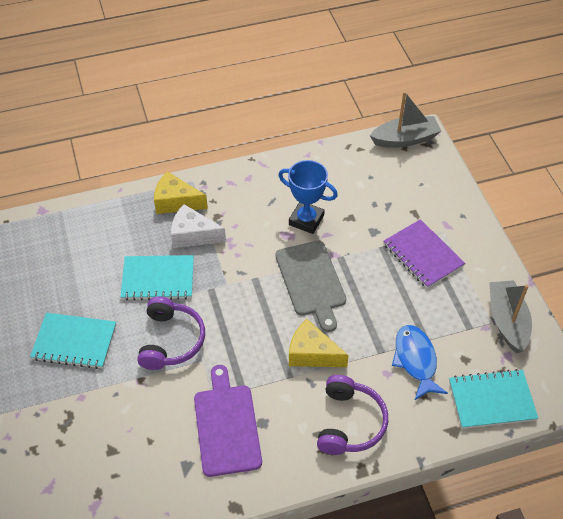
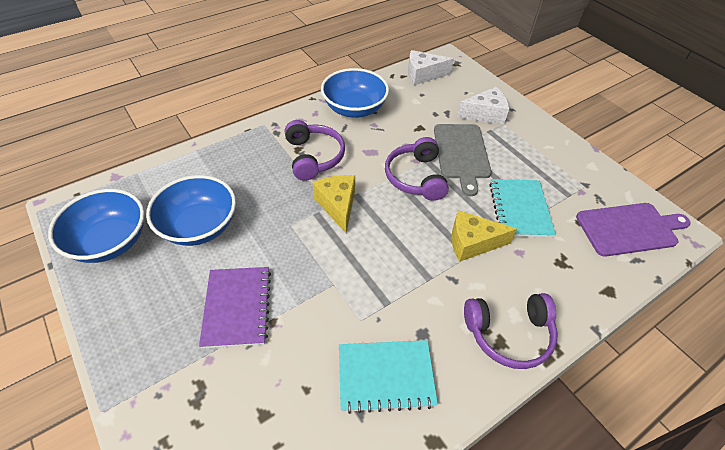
blue bowl: 0 -> 3
blue fish: 1 -> 0
blue trophy: 1 -> 0
grey boat: 2 -> 0
purple headphones: 2 -> 3
turquoise notebook: 3 -> 2
white cheese: 1 -> 2

